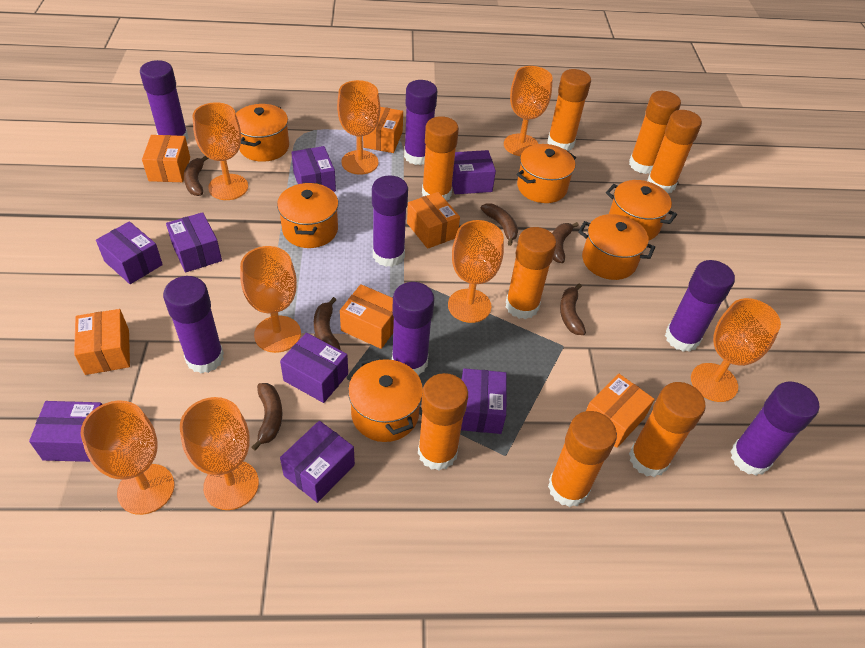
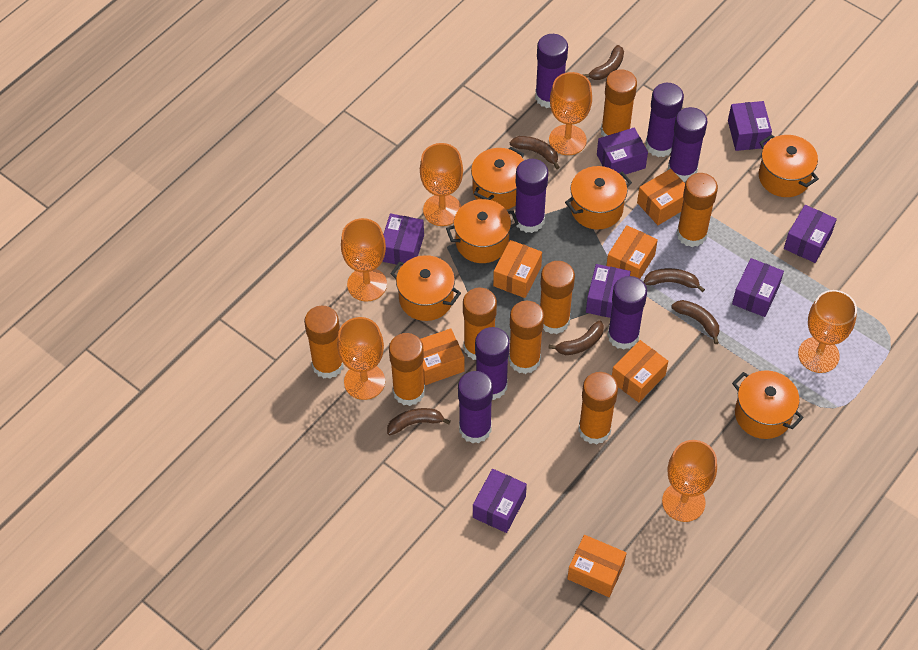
orange goblet: 8 -> 6
purple box: 8 -> 7

